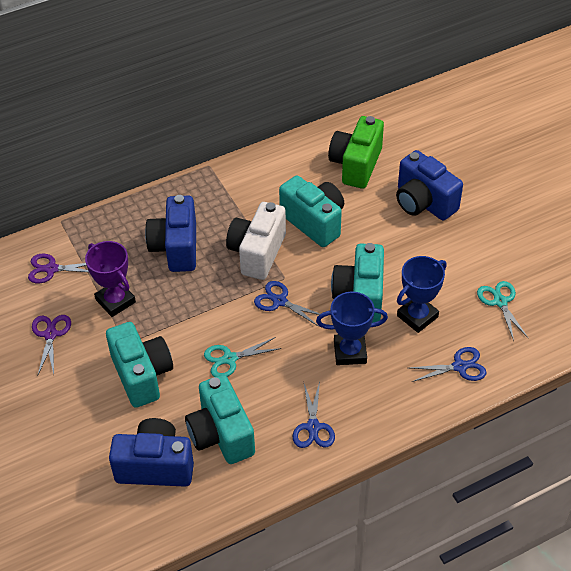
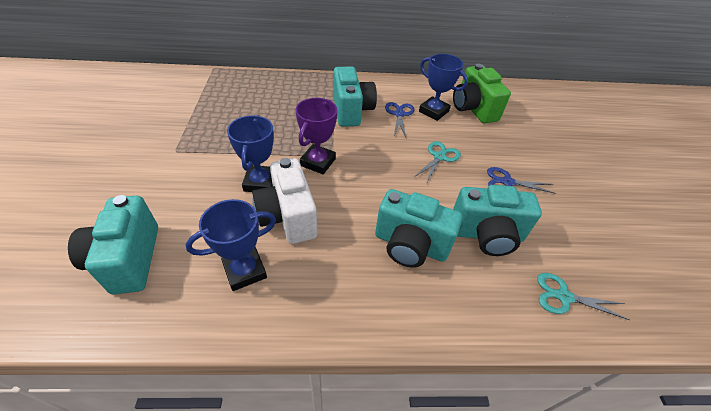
blue camera: 3 -> 0
blue scissors: 3 -> 2
blue trophy: 2 -> 3
purple scissors: 2 -> 0

